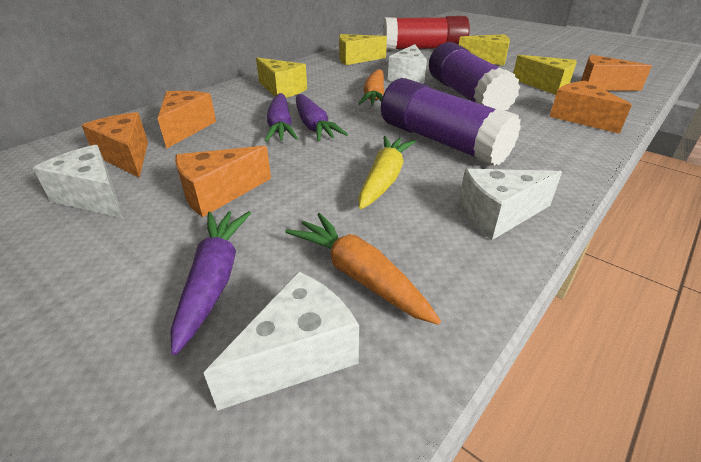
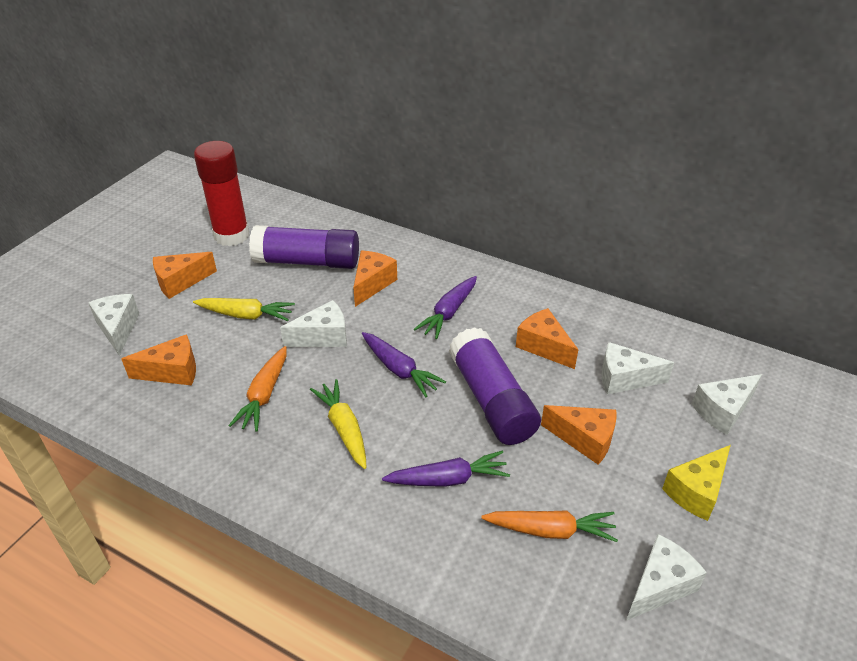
white cheese: 4 -> 5
yellow carrot: 1 -> 2
yellow cheese: 4 -> 1

